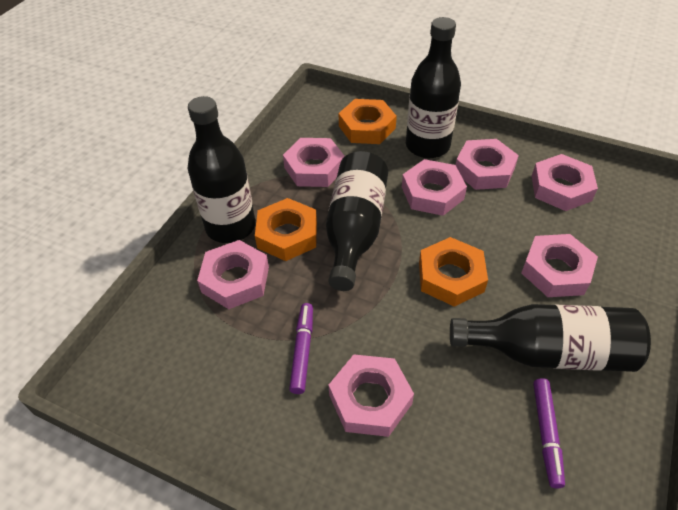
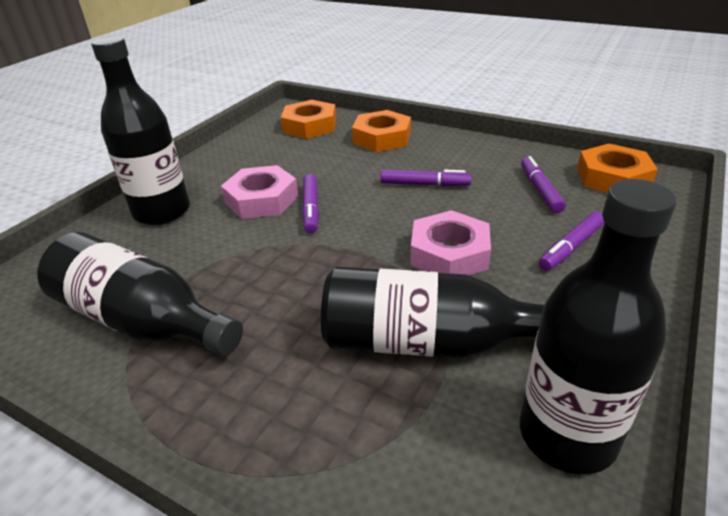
pink nut: 7 -> 2
purple marker: 2 -> 4

